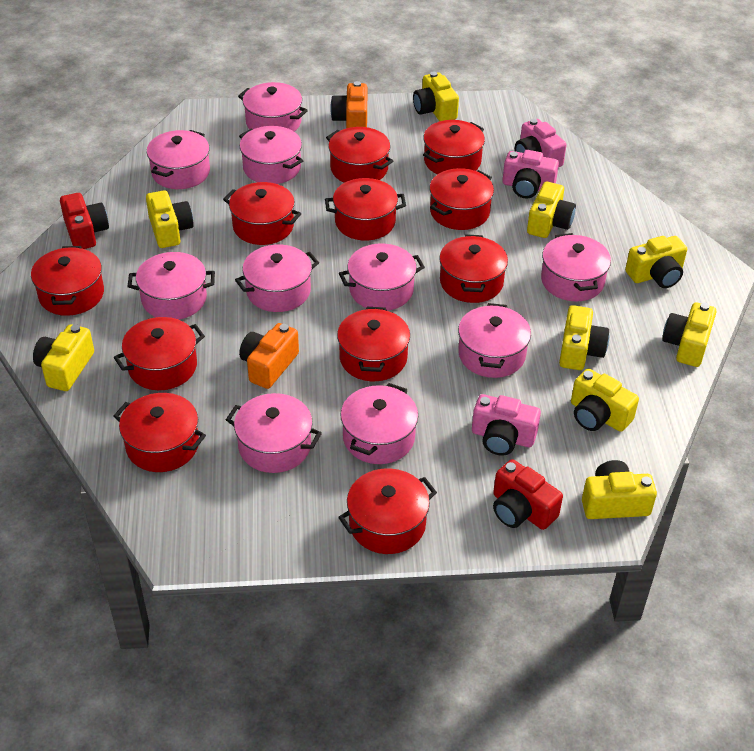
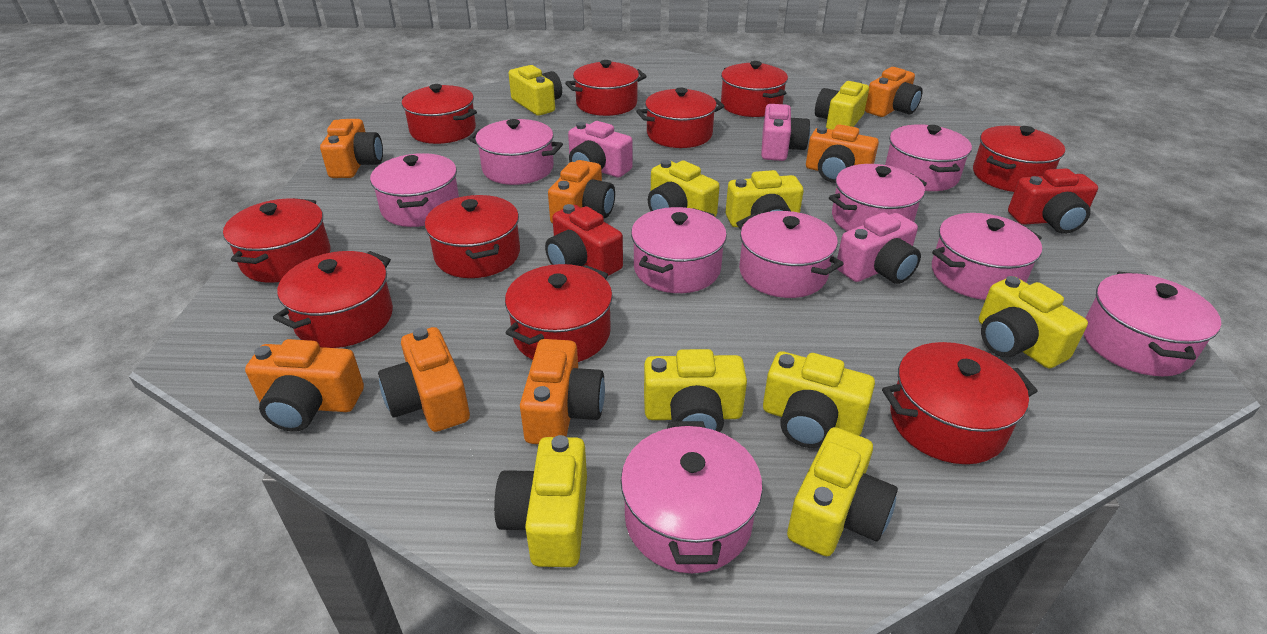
orange camera: 2 -> 7
pink pot: 10 -> 9
red pot: 11 -> 10

